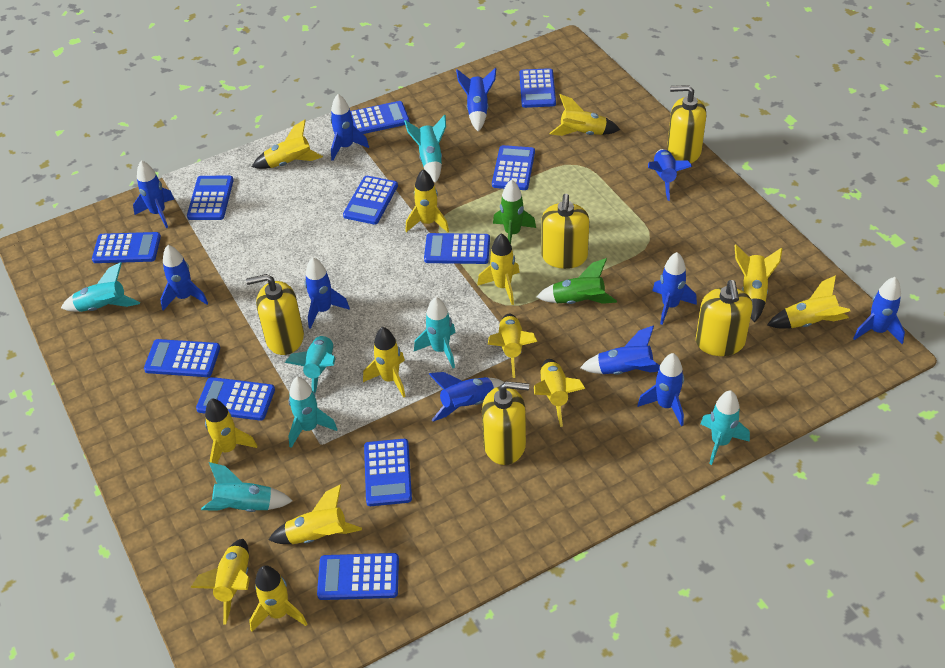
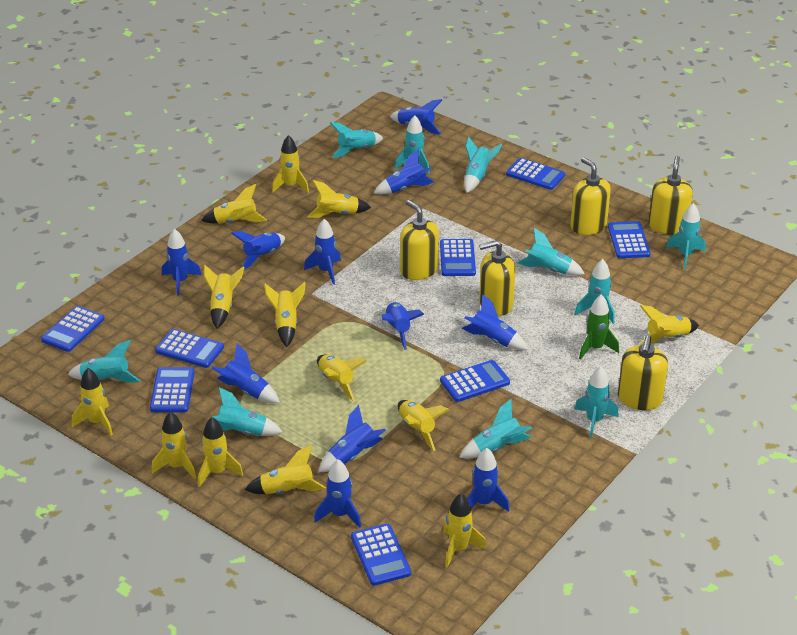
blue calculator: 11 -> 8
green rocket: 2 -> 1
turquoise rocket: 7 -> 10

